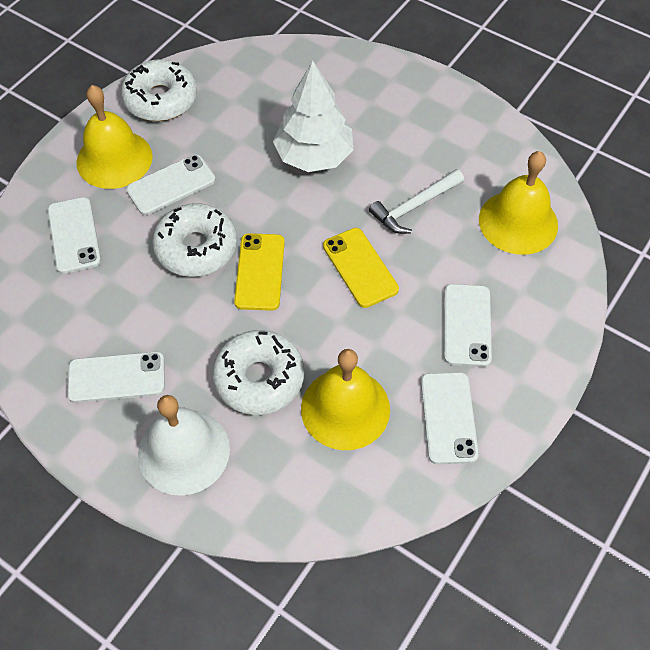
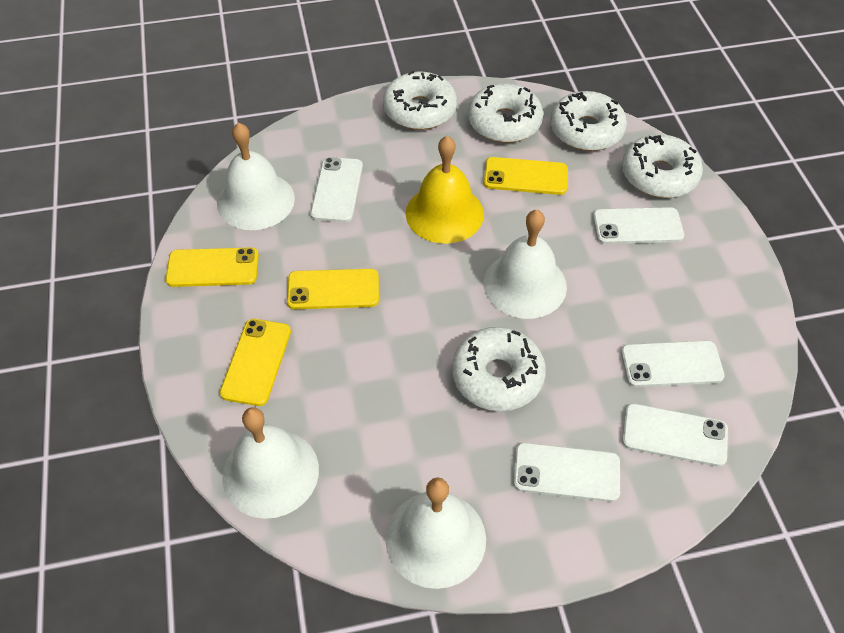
white bell: 1 -> 4
white donut: 3 -> 5
white hammer: 1 -> 0
white tree: 1 -> 0
yellow bell: 3 -> 1
yellow phone: 2 -> 4

